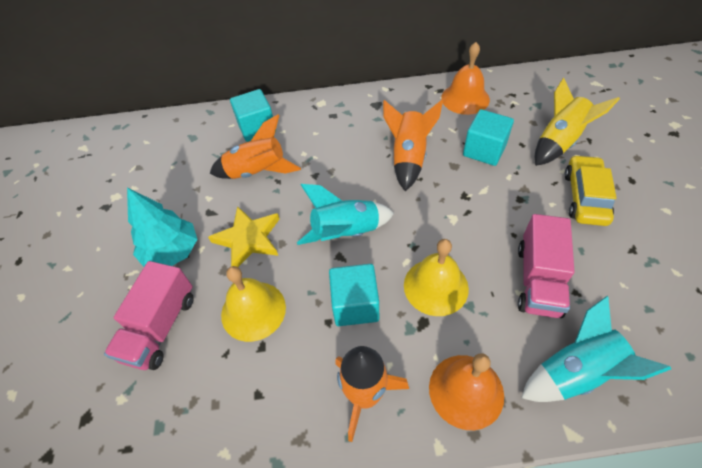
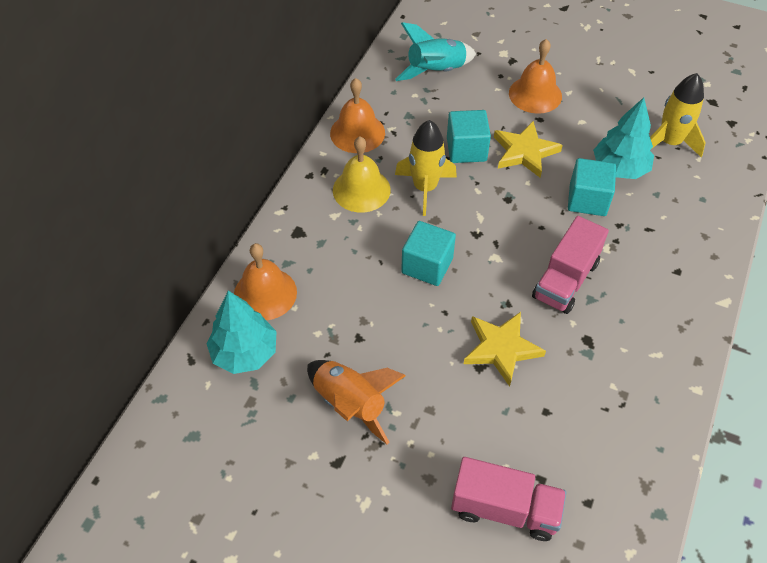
orange bell: 2 -> 3
orange rocket: 3 -> 1
turquoise rocket: 2 -> 1
turquoise tree: 1 -> 2
yellow bell: 2 -> 1
yellow car: 1 -> 0
yellow rocket: 1 -> 2
yellow star: 1 -> 2

